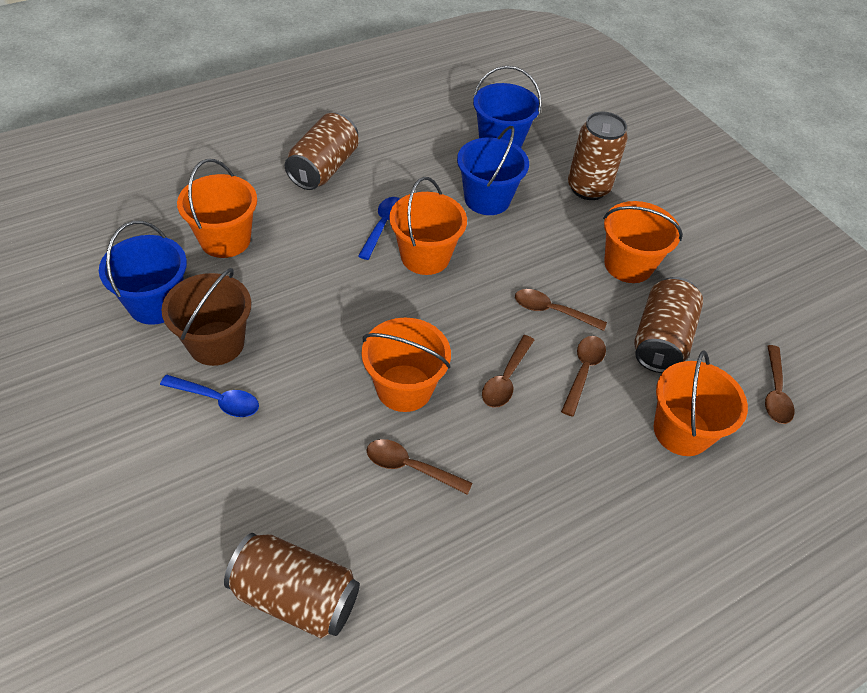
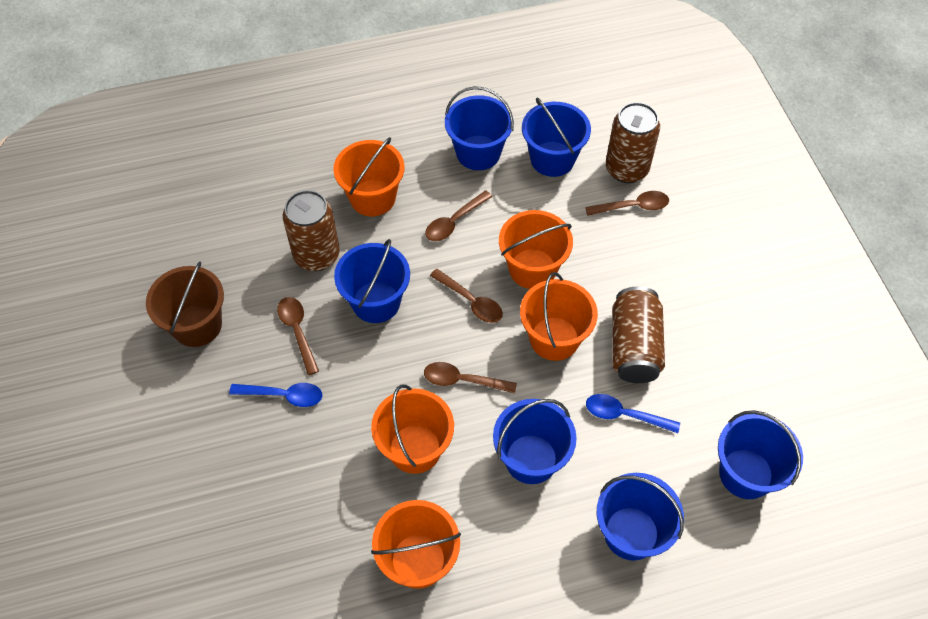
blue bucket: 3 -> 6
brown can: 4 -> 3

